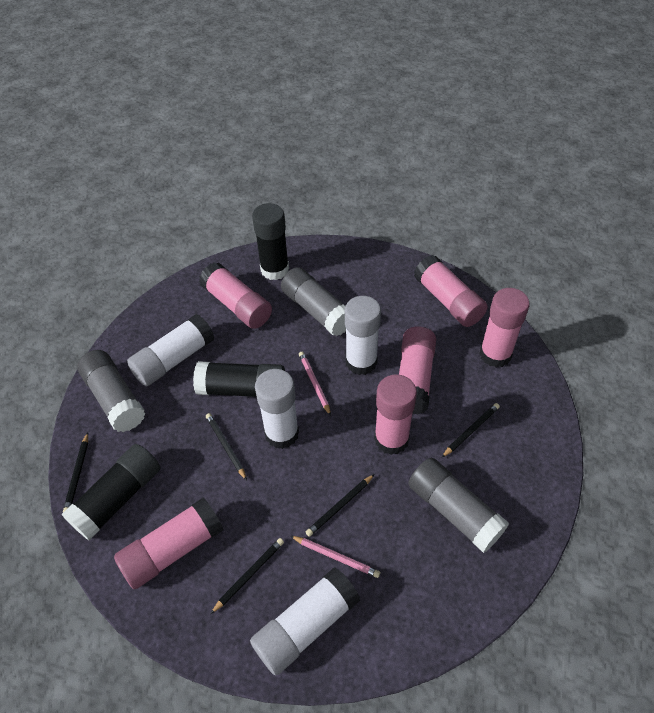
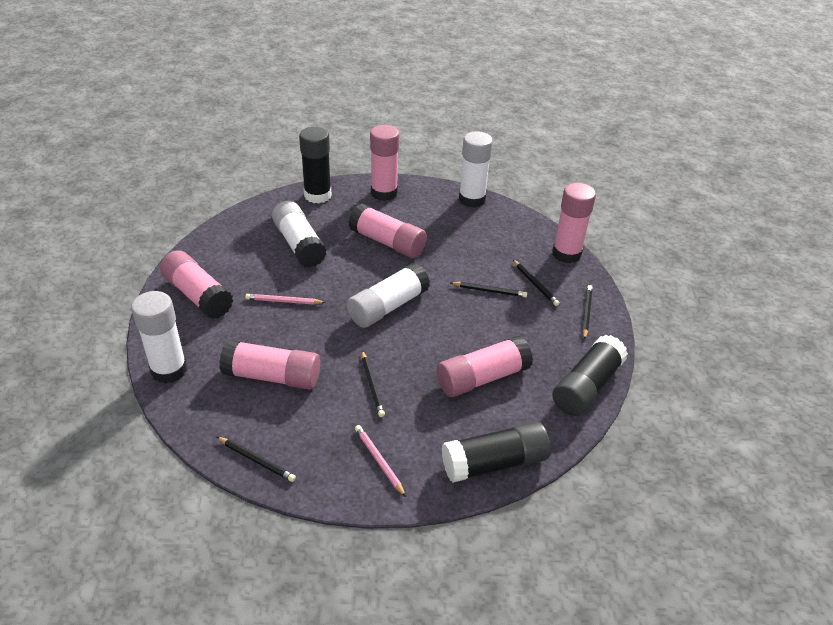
grey glue stick: 3 -> 0

